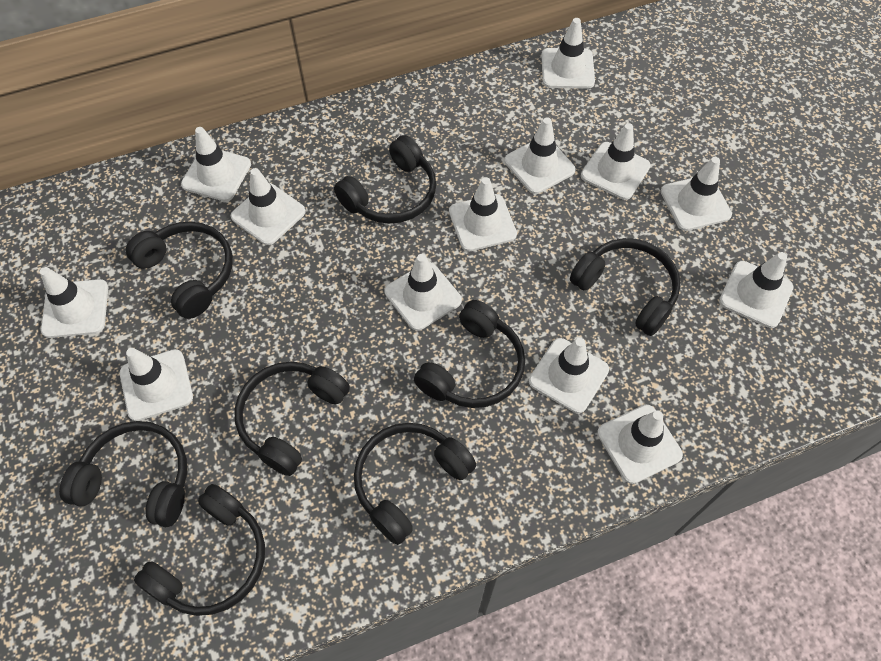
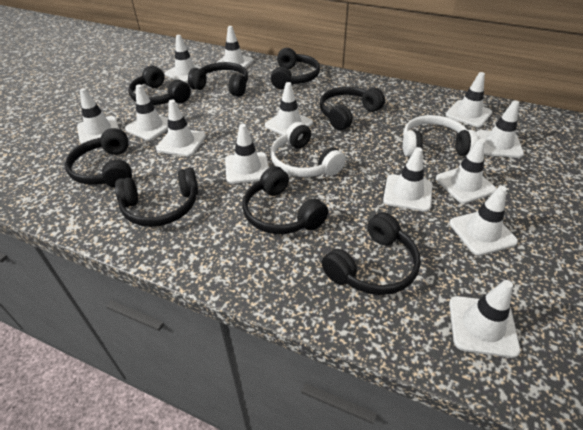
white headphones: 0 -> 2

